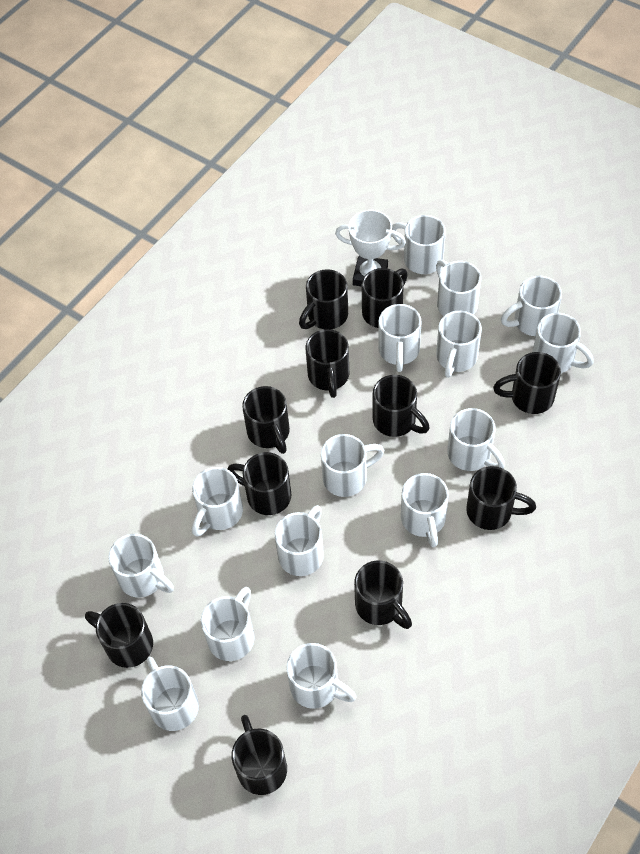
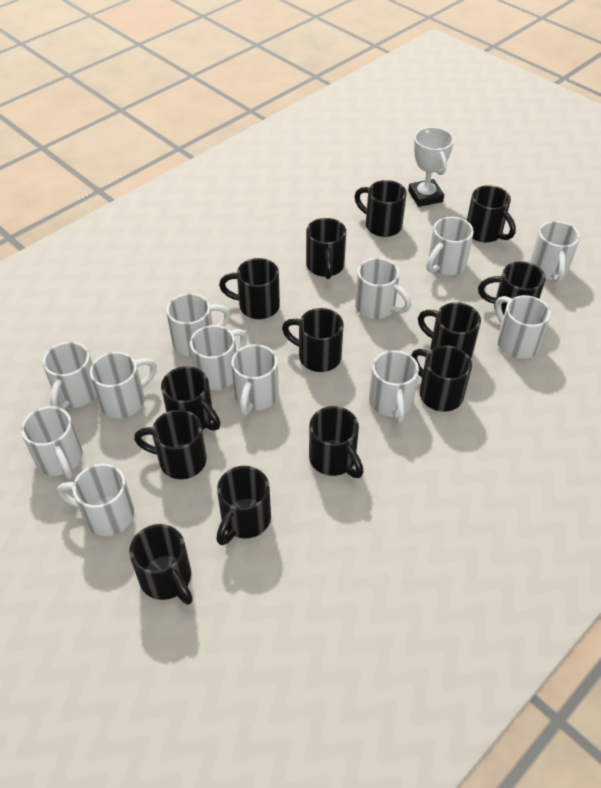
black mug: 11 -> 13
white mug: 15 -> 12

